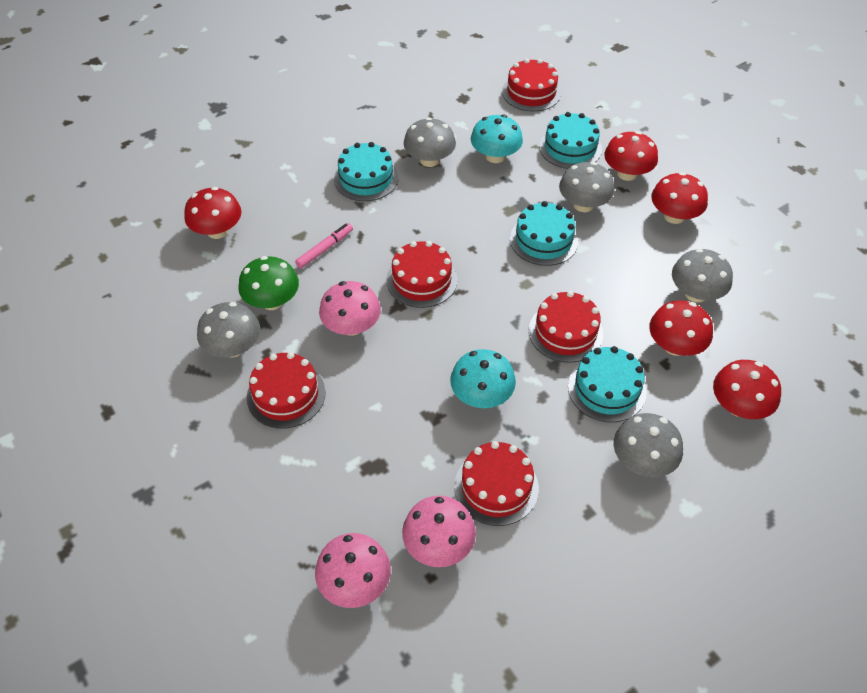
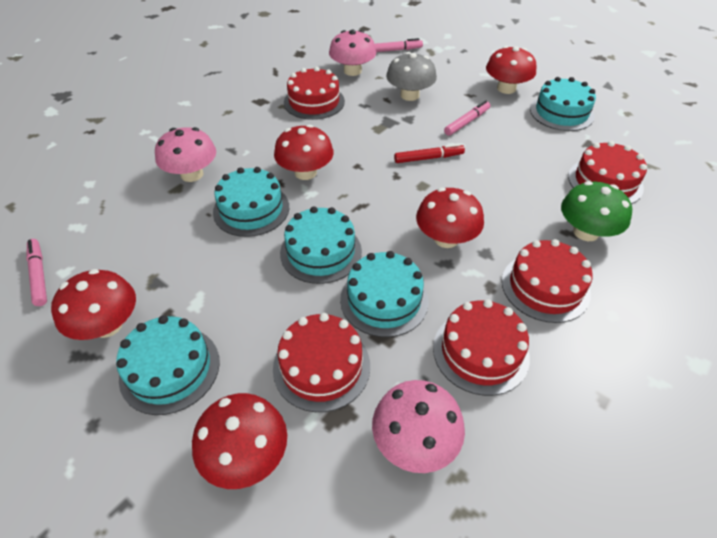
grey mushroom: 5 -> 1
pink marker: 1 -> 3
red marker: 0 -> 1
turquoise cake: 4 -> 5
turquoise mushroom: 2 -> 0

